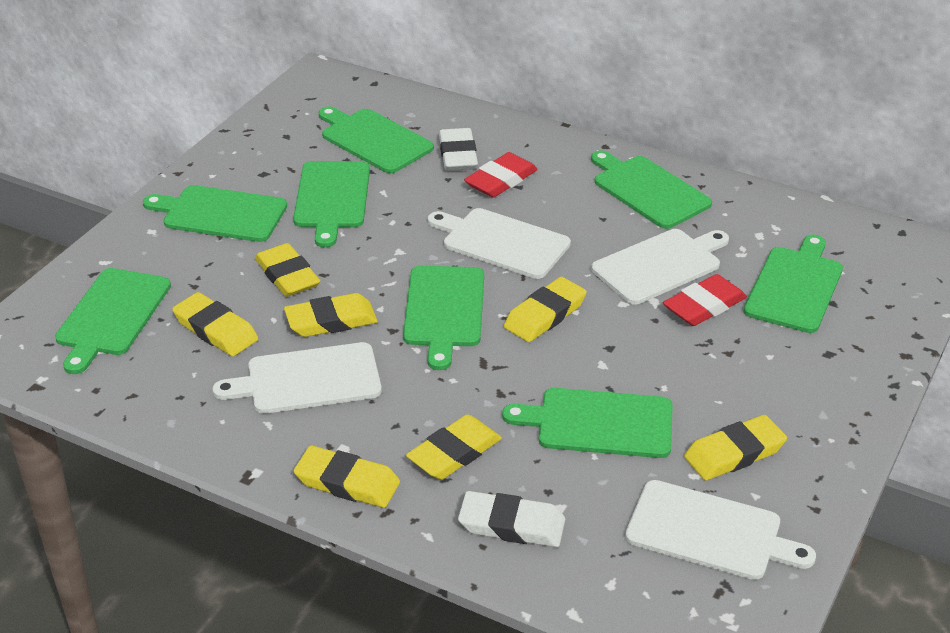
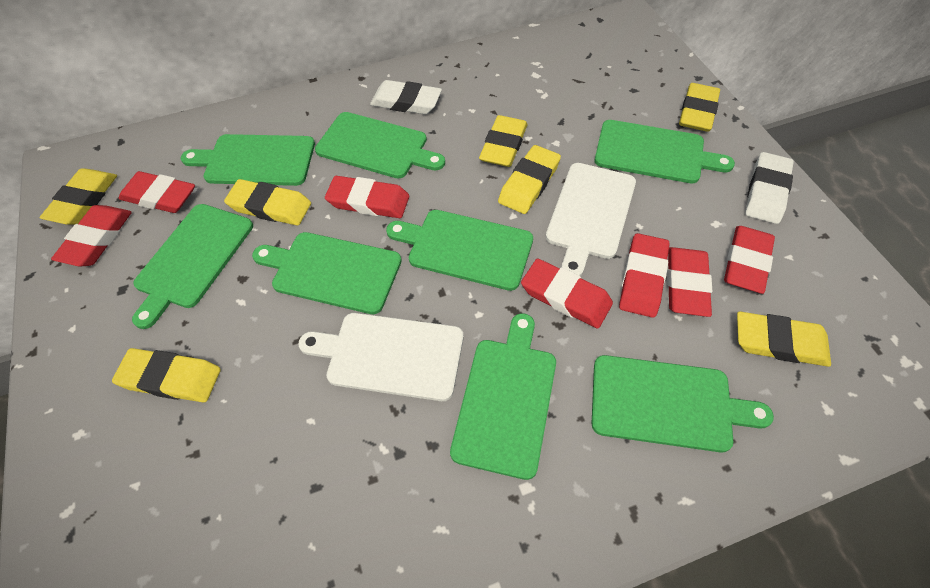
red eraser: 2 -> 7
white cutting board: 4 -> 2

